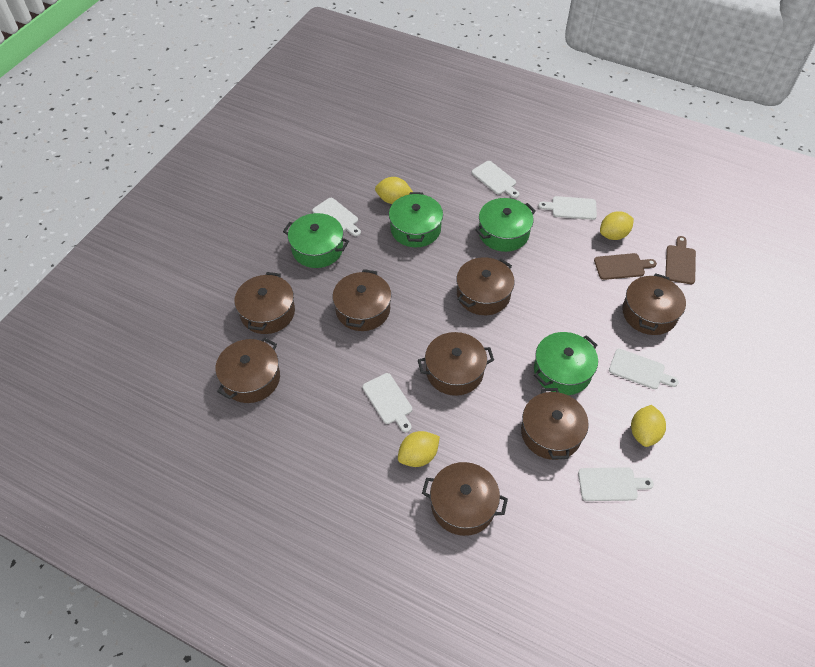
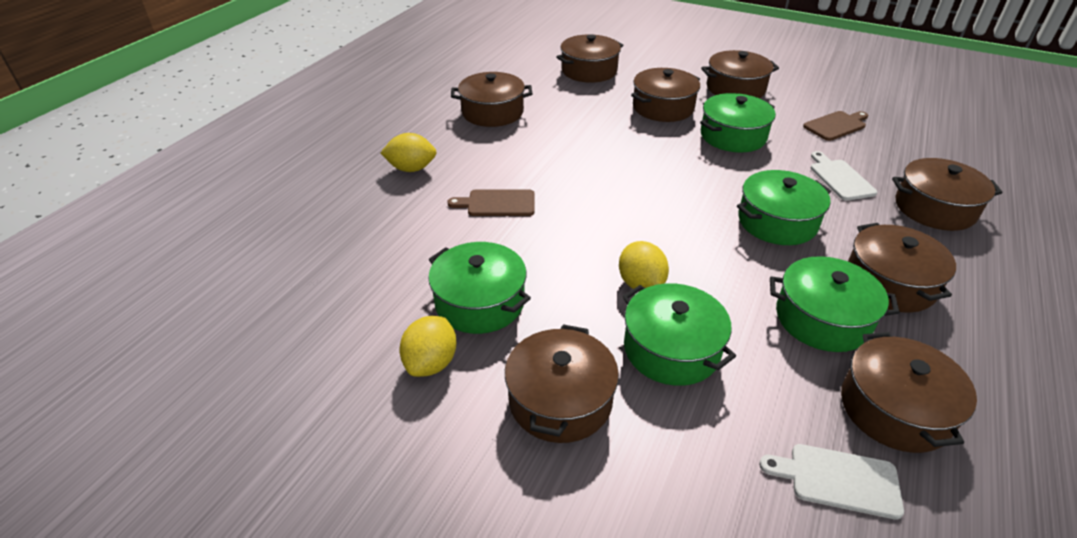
green pot: 4 -> 5
white cutting board: 6 -> 2
yellow lemon: 4 -> 3

